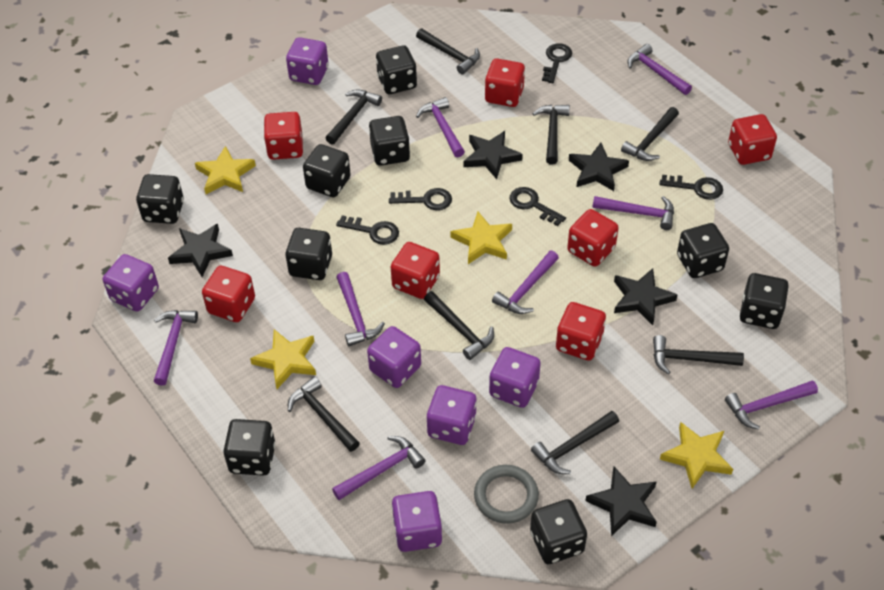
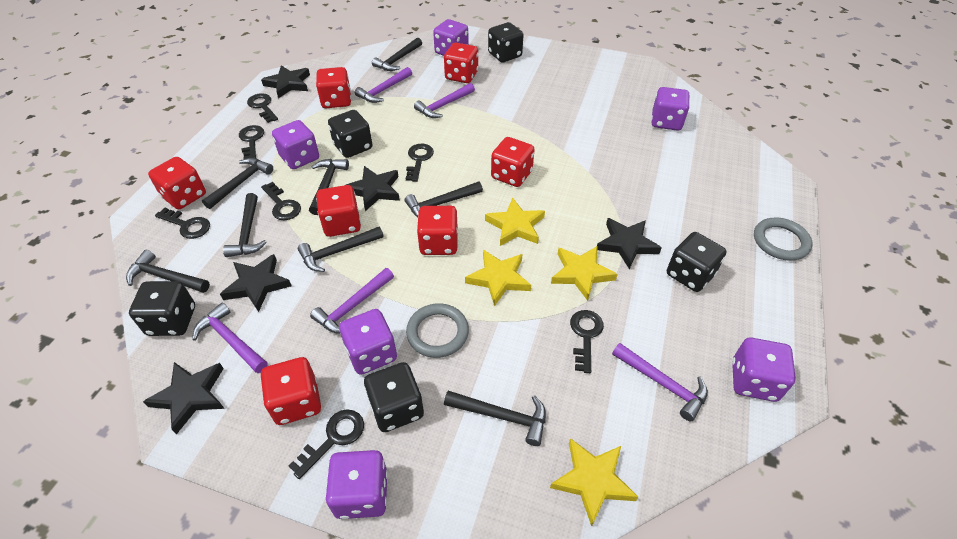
black dice: 9 -> 5
black key: 5 -> 7
grey ring: 1 -> 2
purple hammer: 8 -> 5

